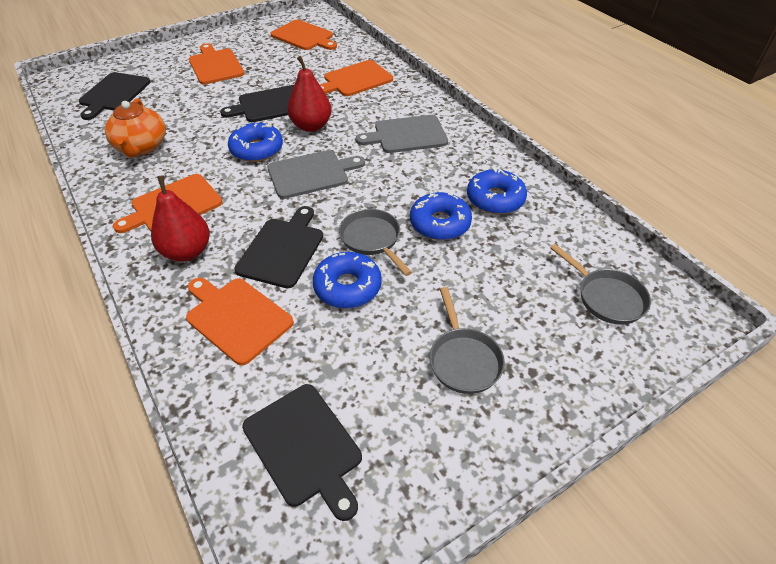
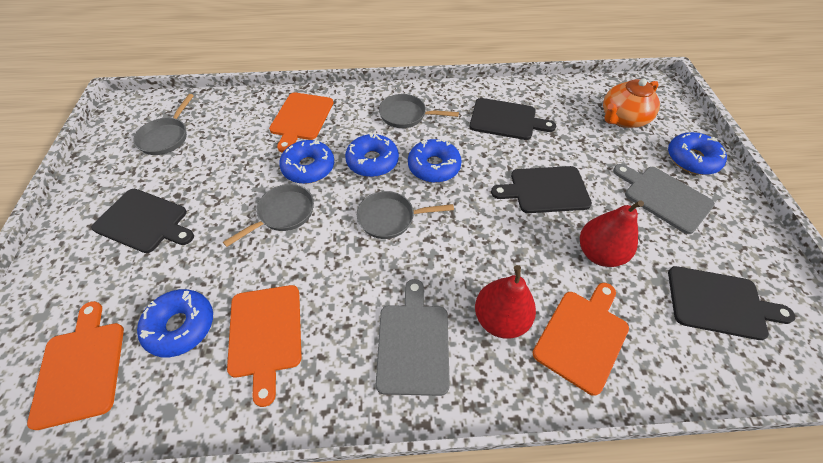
blue donut: 4 -> 5
grey pan: 3 -> 4
orange cutting board: 5 -> 4

